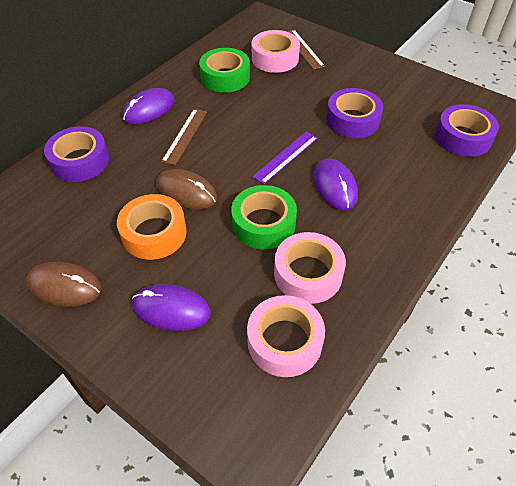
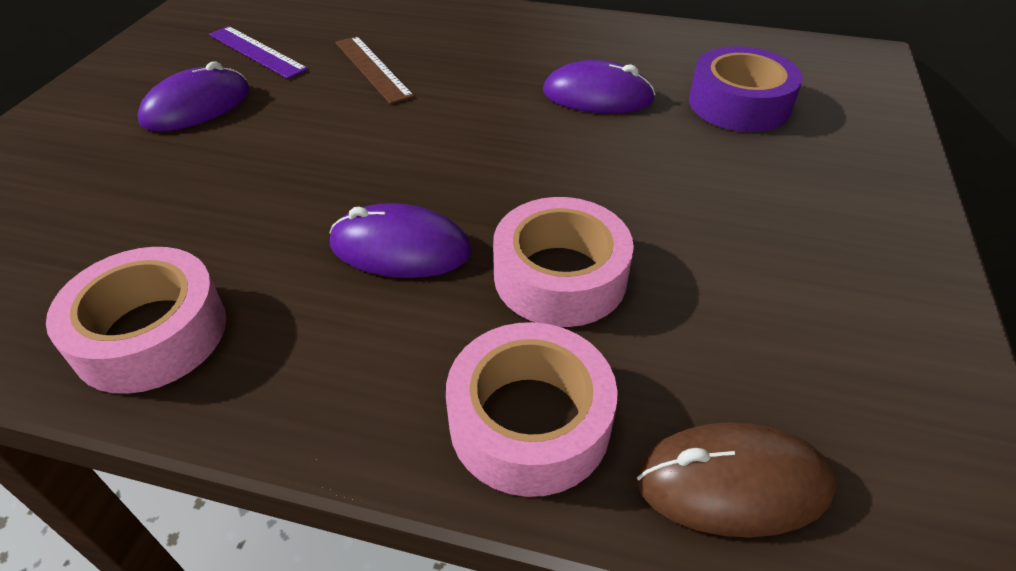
brown mouse: 2 -> 1
brown ruler: 2 -> 1
green tape: 2 -> 0
orange tape: 1 -> 0
purple tape: 3 -> 1

